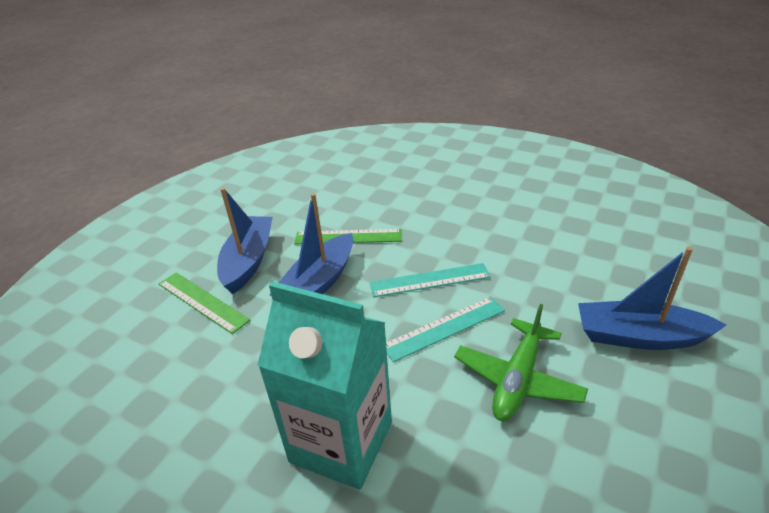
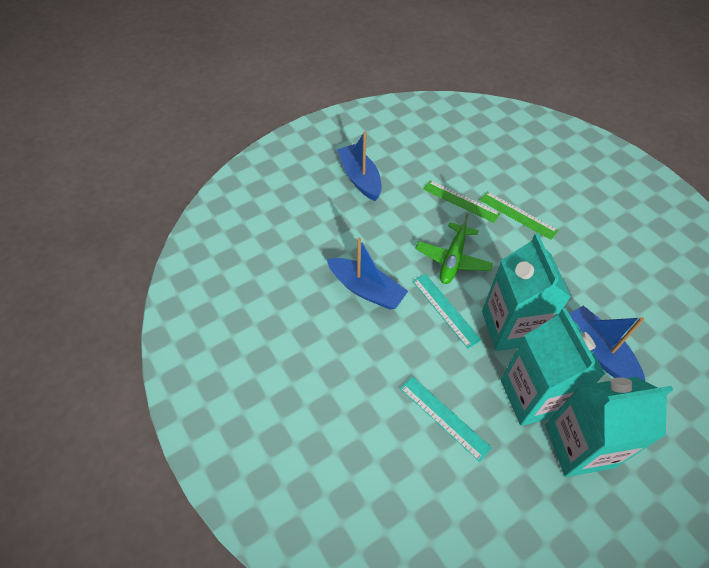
turquoise carton: 1 -> 3

